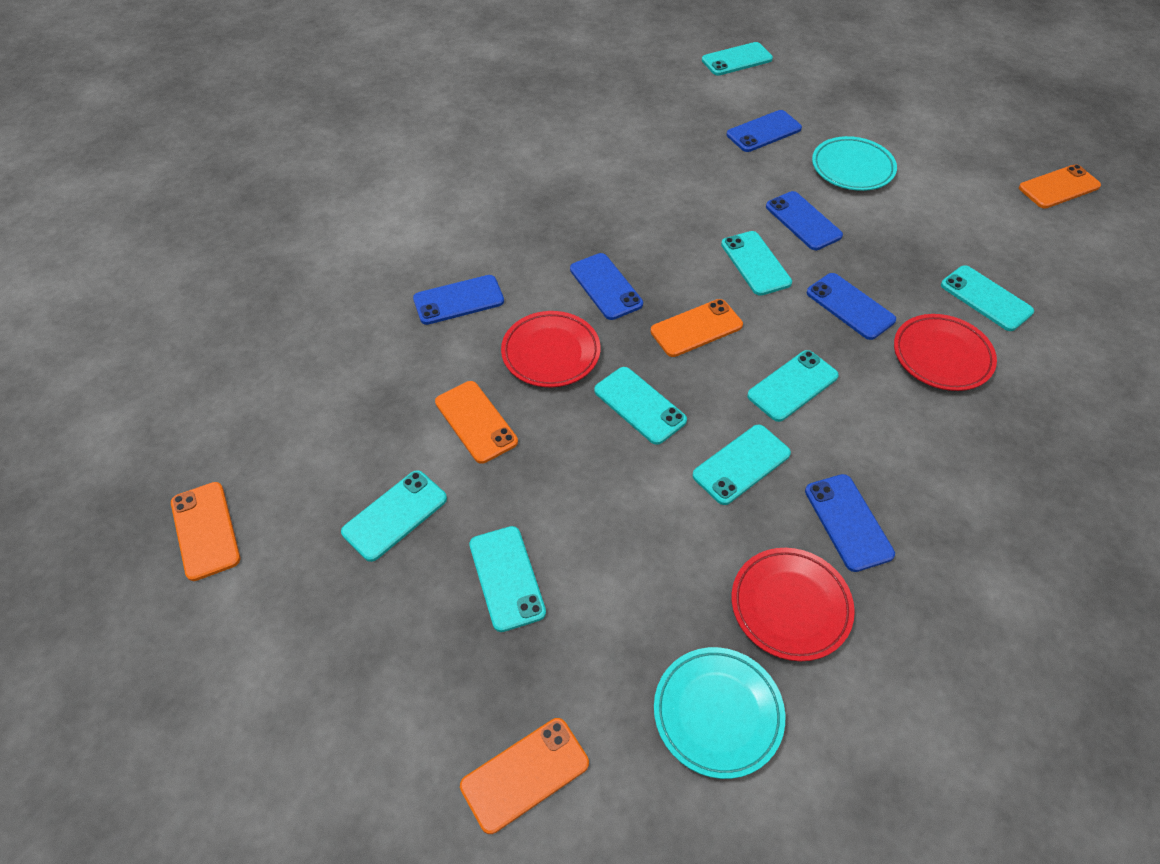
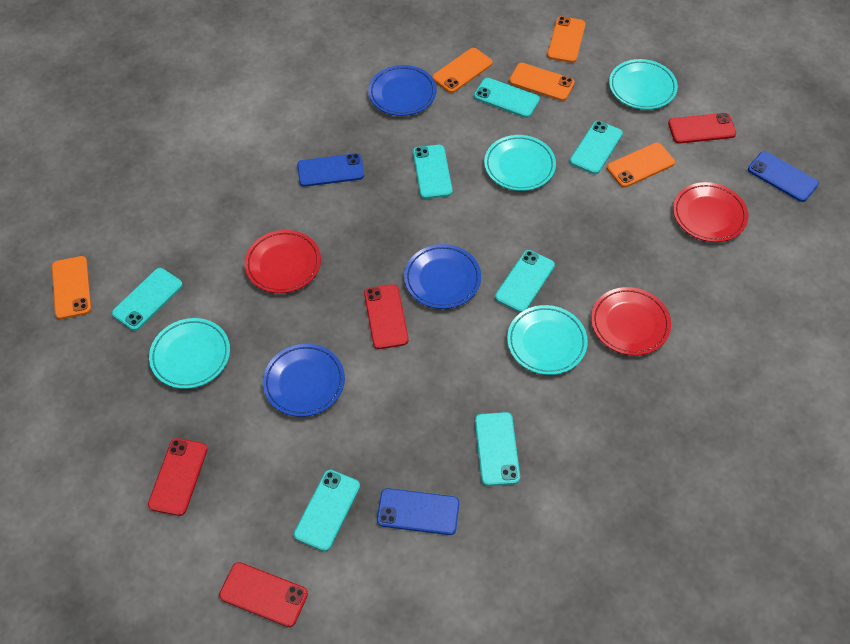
blue phone: 6 -> 3
blue plate: 0 -> 3
red phone: 0 -> 4
turquoise phone: 8 -> 7
turquoise plate: 2 -> 4

